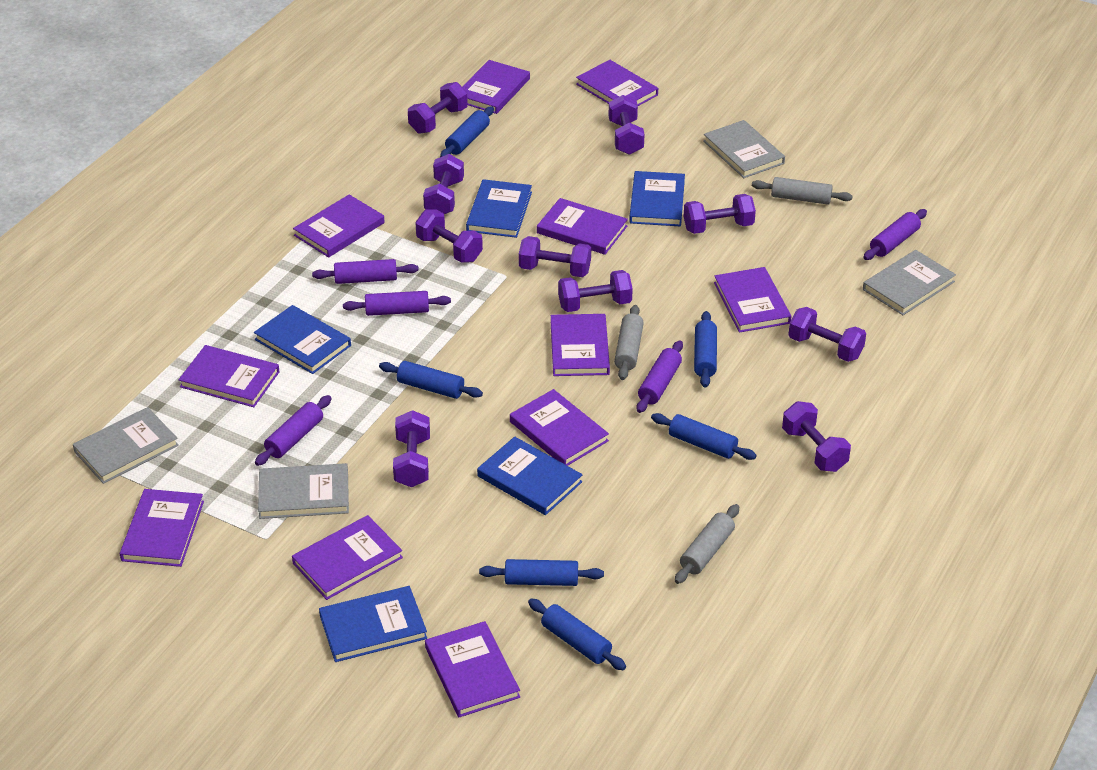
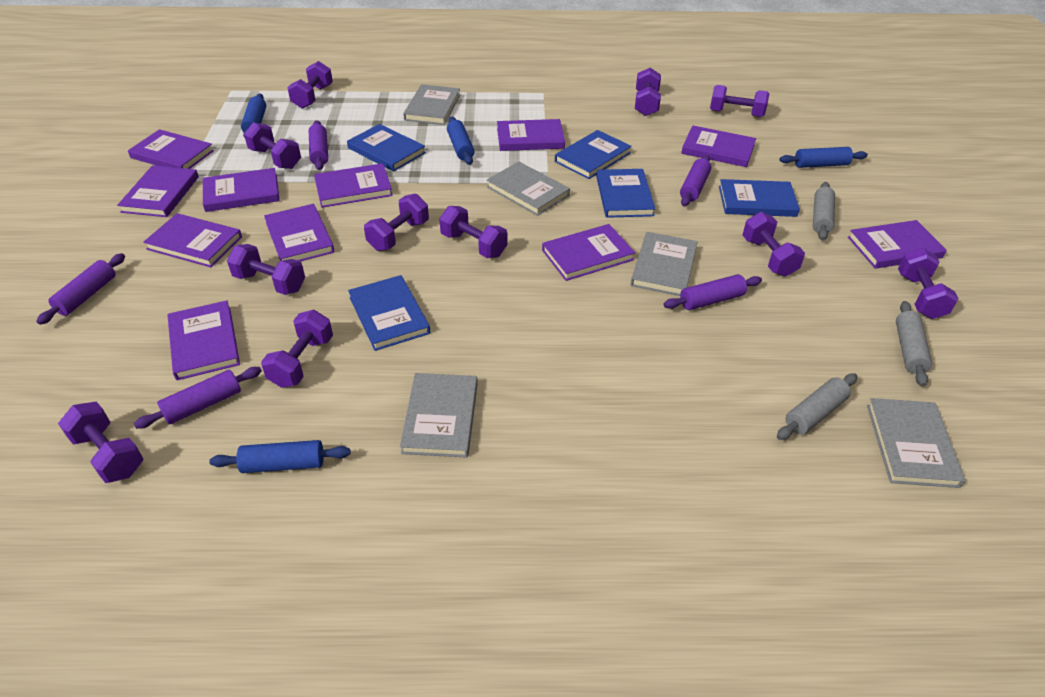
blue rolling pin: 6 -> 4
grey book: 4 -> 5
purple dumbbell: 10 -> 11

